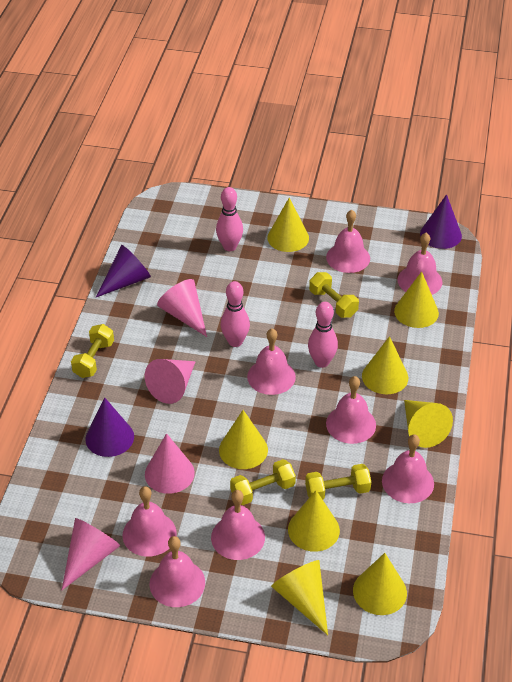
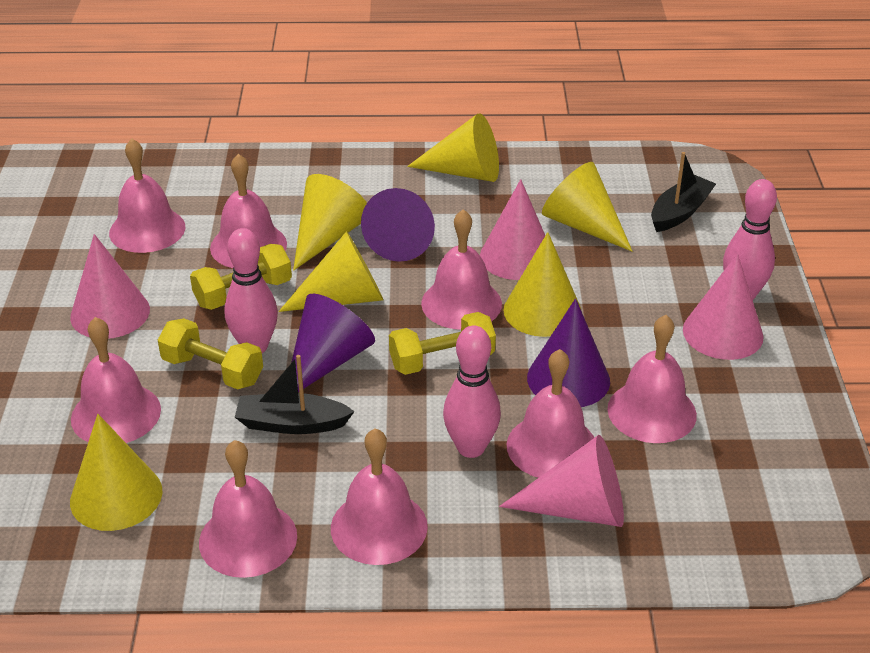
black boat: 0 -> 2
yellow cone: 8 -> 6
yellow dumbbell: 4 -> 3

